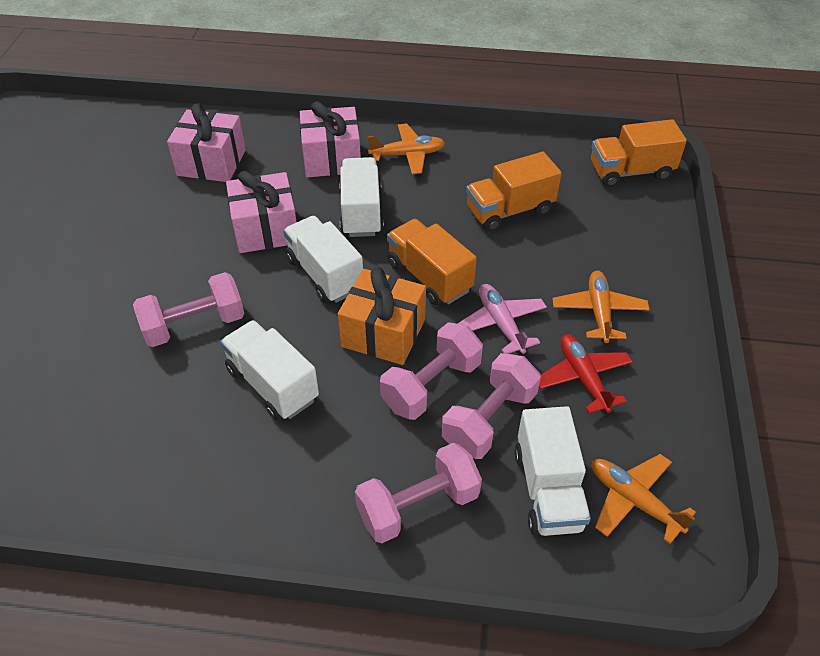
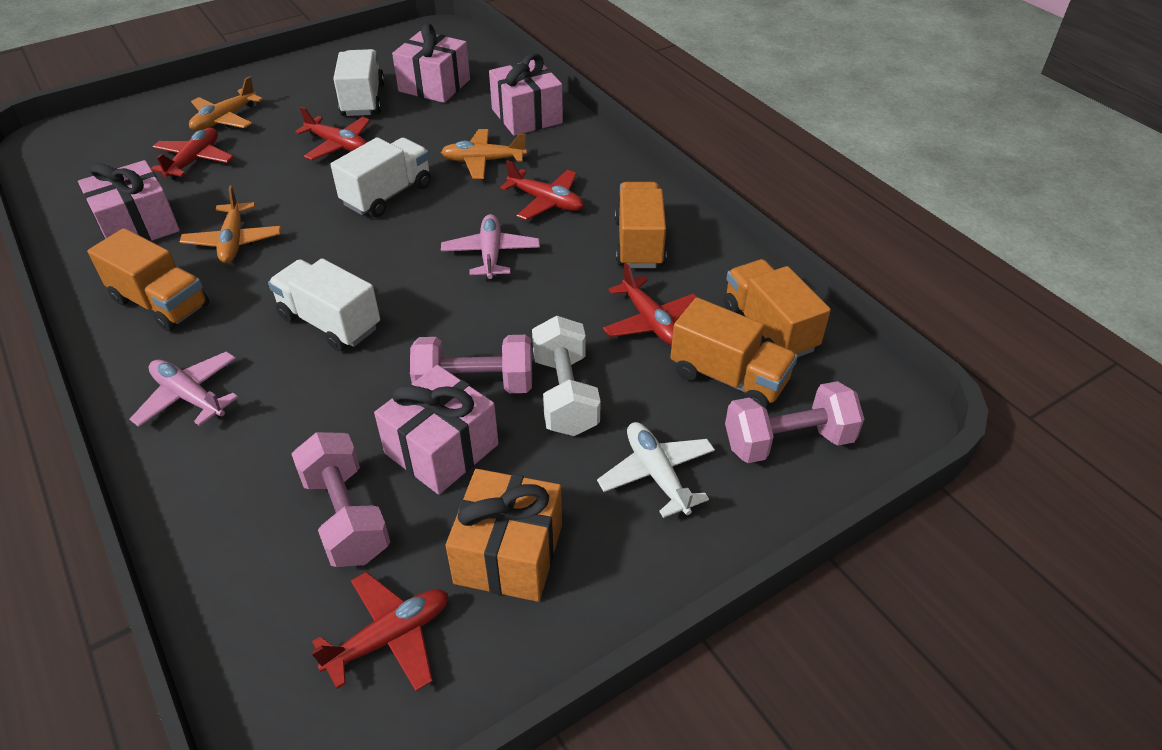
orange truck: 3 -> 4
pink dumbbell: 4 -> 3
pink gift: 3 -> 4
pink plane: 1 -> 2
red plane: 1 -> 5
white dumbbell: 0 -> 1
white plane: 0 -> 1
white truck: 4 -> 3

